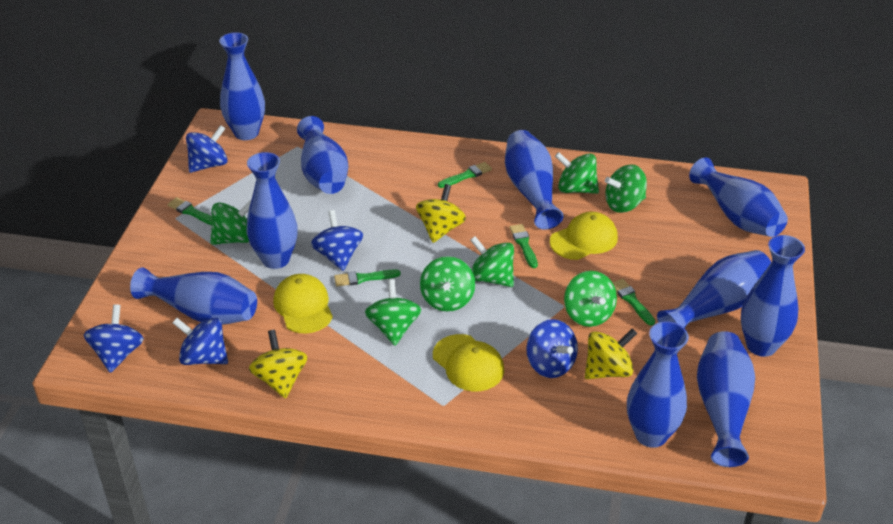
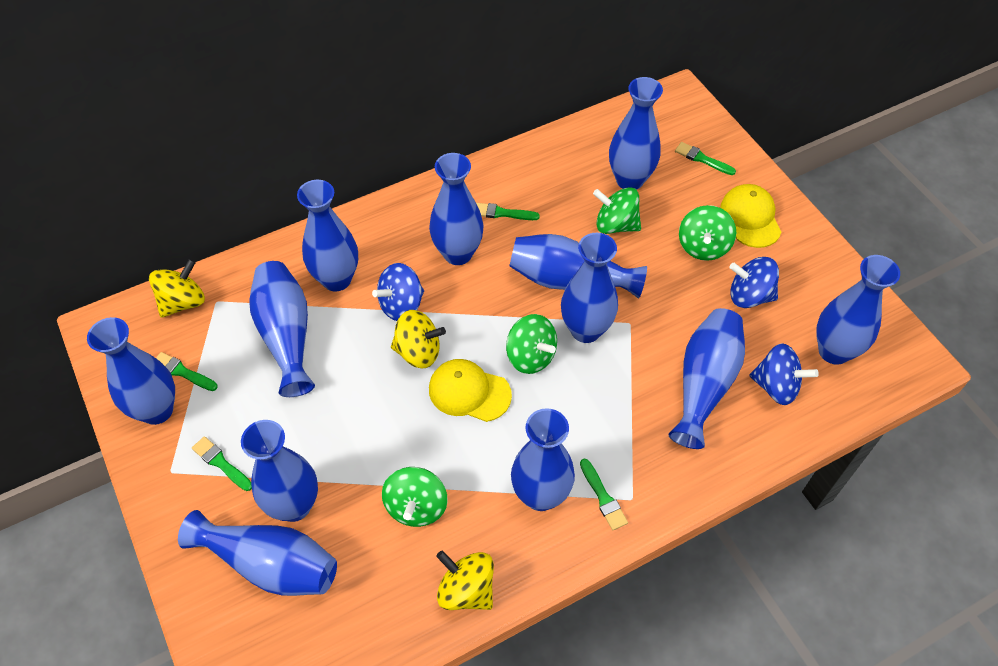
blue spinning top: 5 -> 3
blue vase: 10 -> 12
green spinning top: 7 -> 4
yellow cap: 3 -> 2

